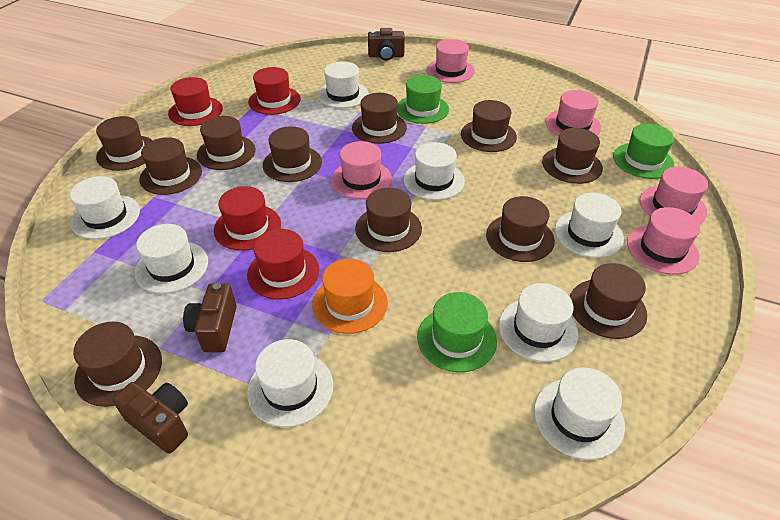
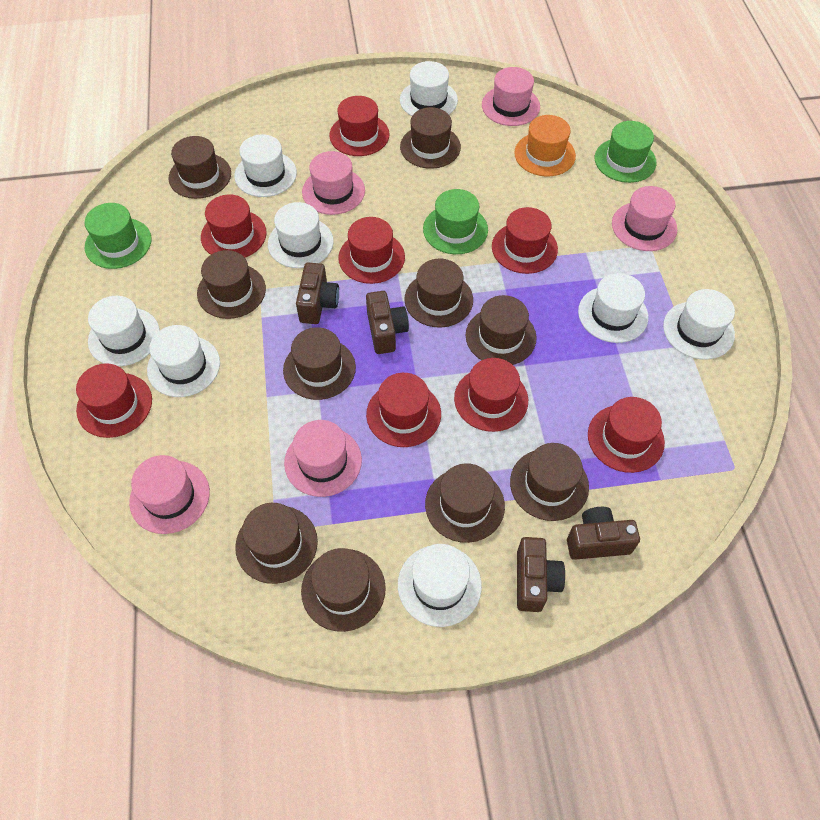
brown camera: 3 -> 4
brown hat: 11 -> 10
red hat: 4 -> 8

